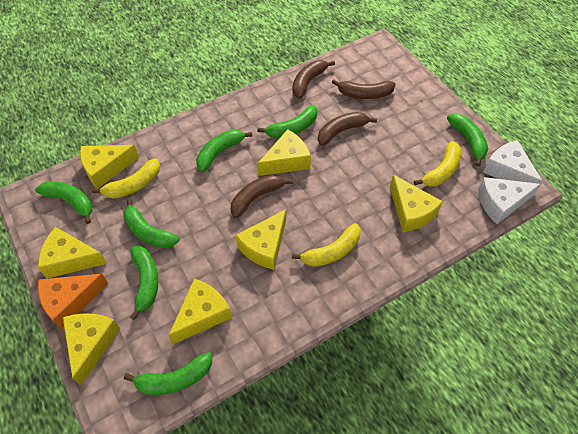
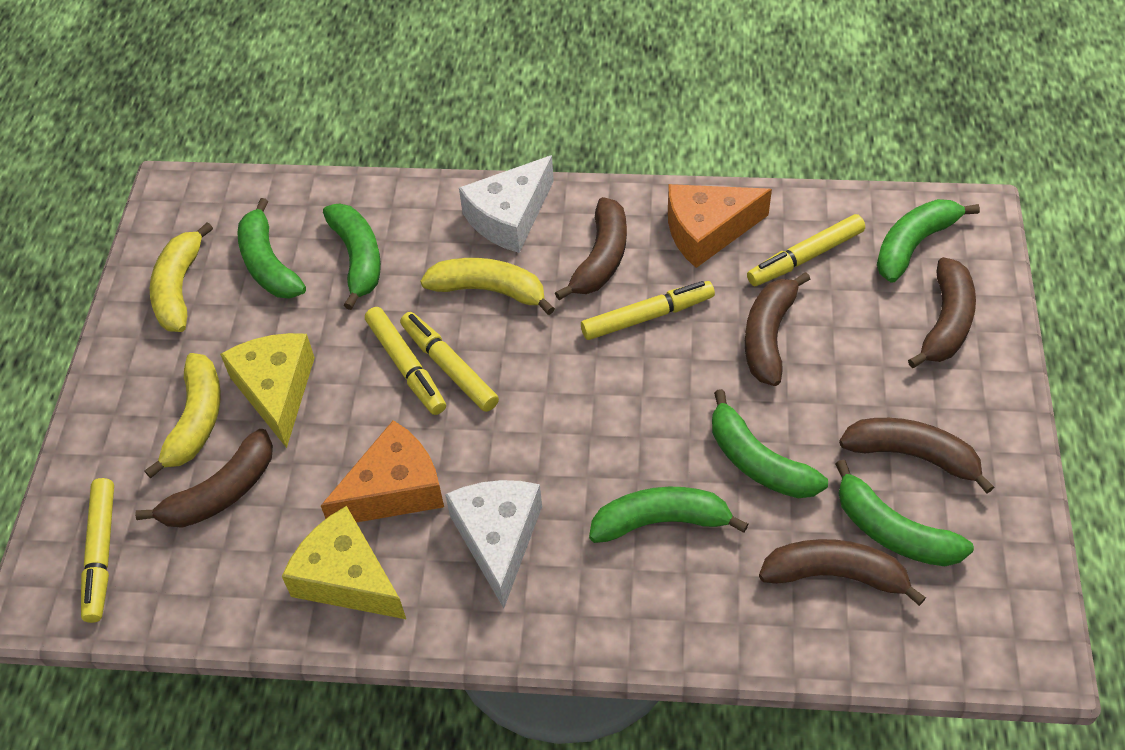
brown banana: 4 -> 6
green banana: 7 -> 6
orange cheese: 1 -> 2
yellow cheese: 7 -> 2
yellow marker: 0 -> 5

